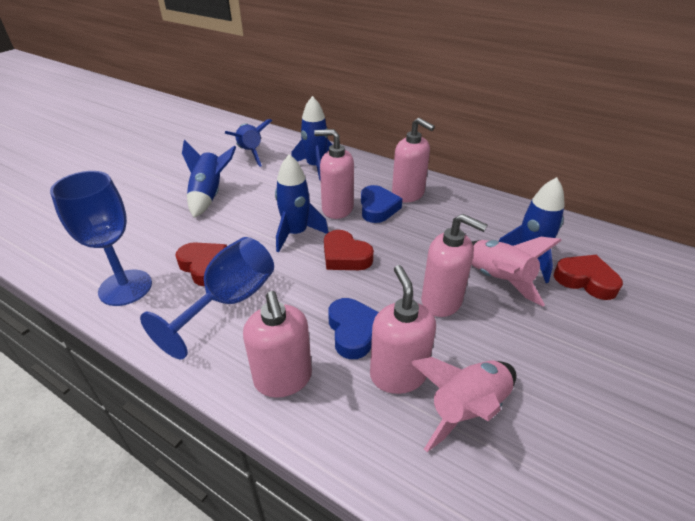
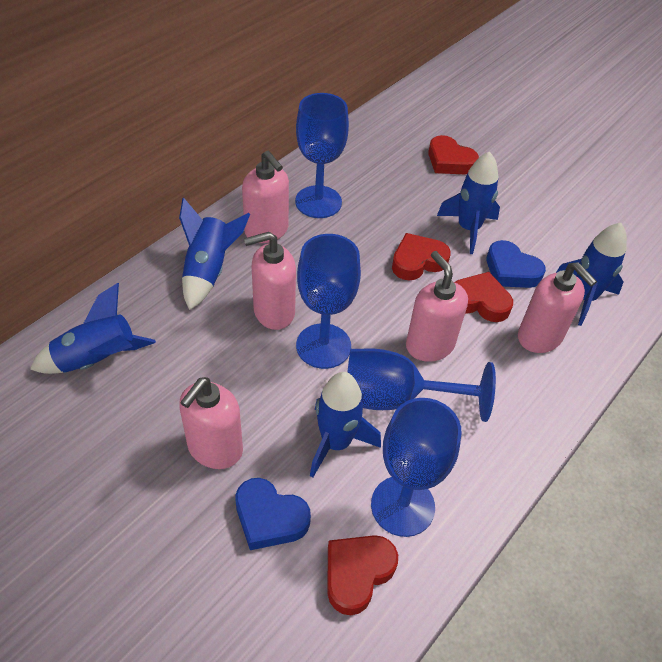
blue goblet: 2 -> 4
pink rocket: 2 -> 0
red heart: 3 -> 4

